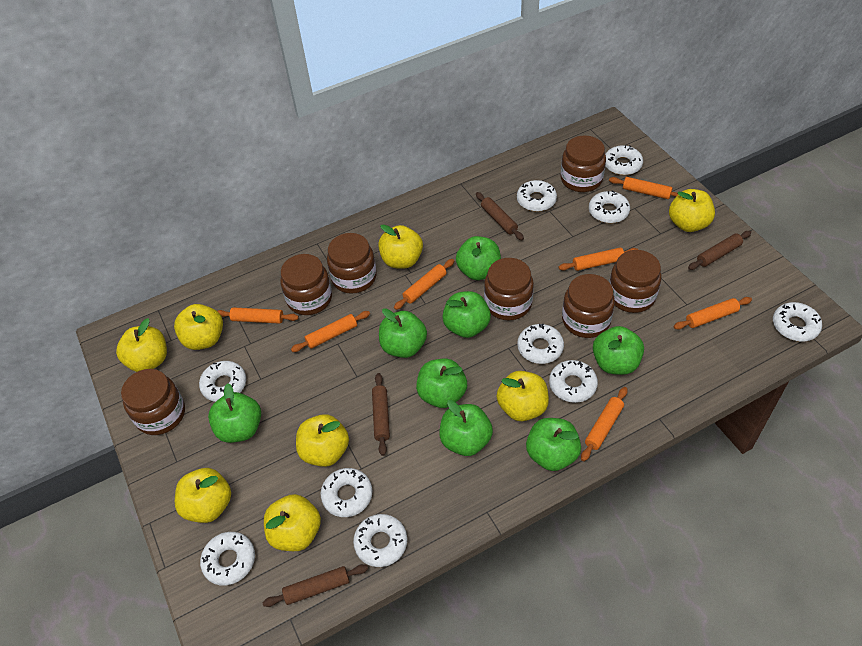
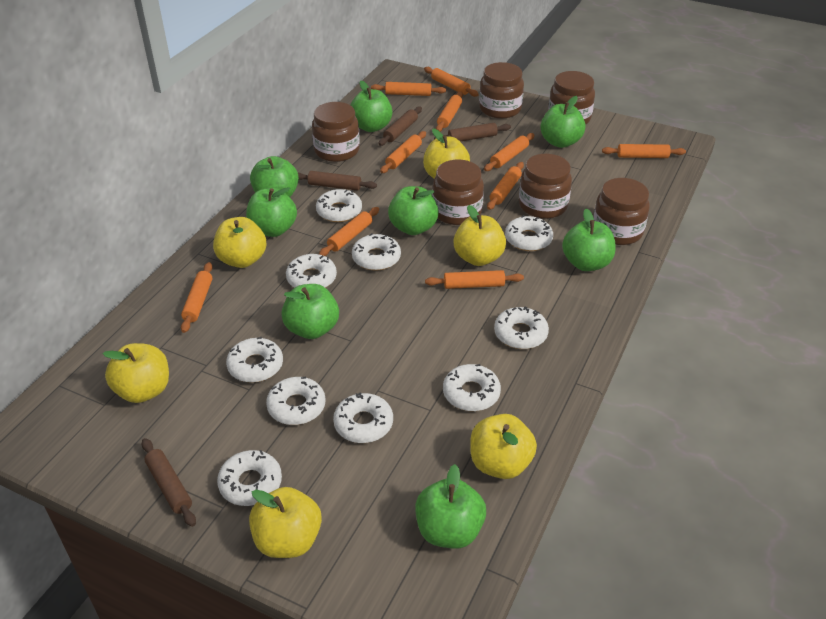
brown jar: 7 -> 6
orange rolling pin: 7 -> 10
yellow apple: 8 -> 6

